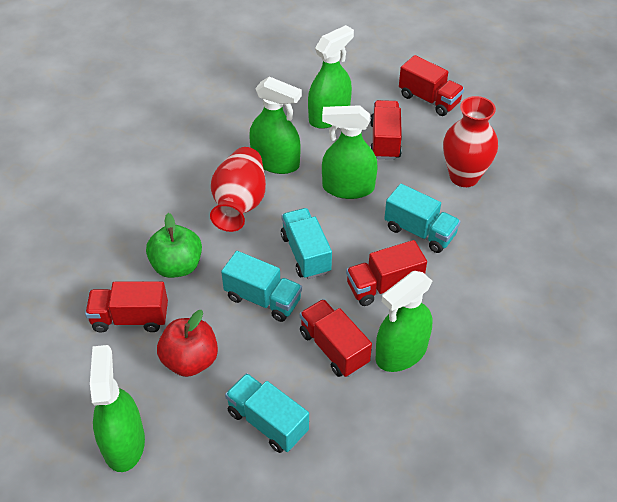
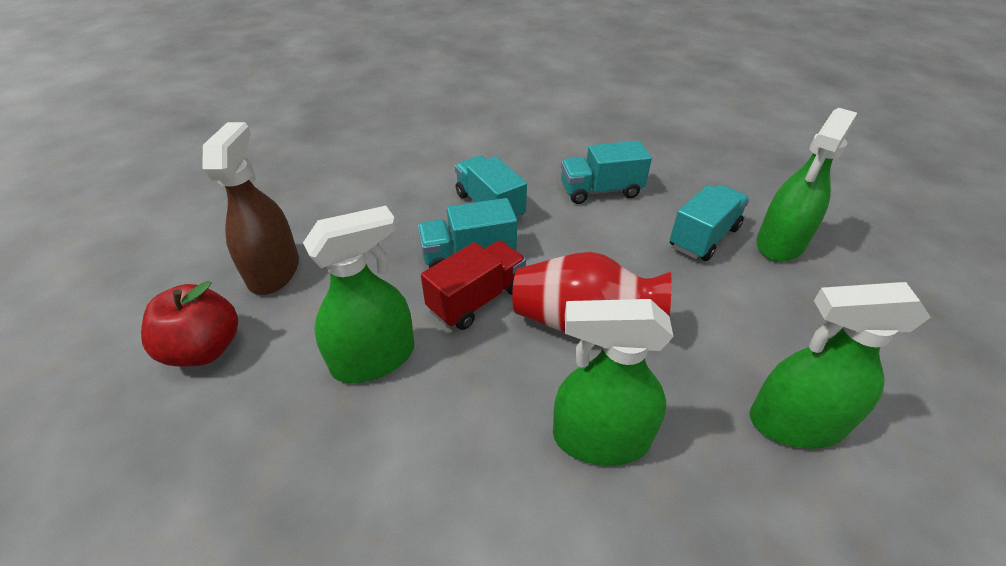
brown spray bottle: 0 -> 1
green apple: 1 -> 0
green spray bottle: 5 -> 4
red truck: 5 -> 1
red vase: 2 -> 1

